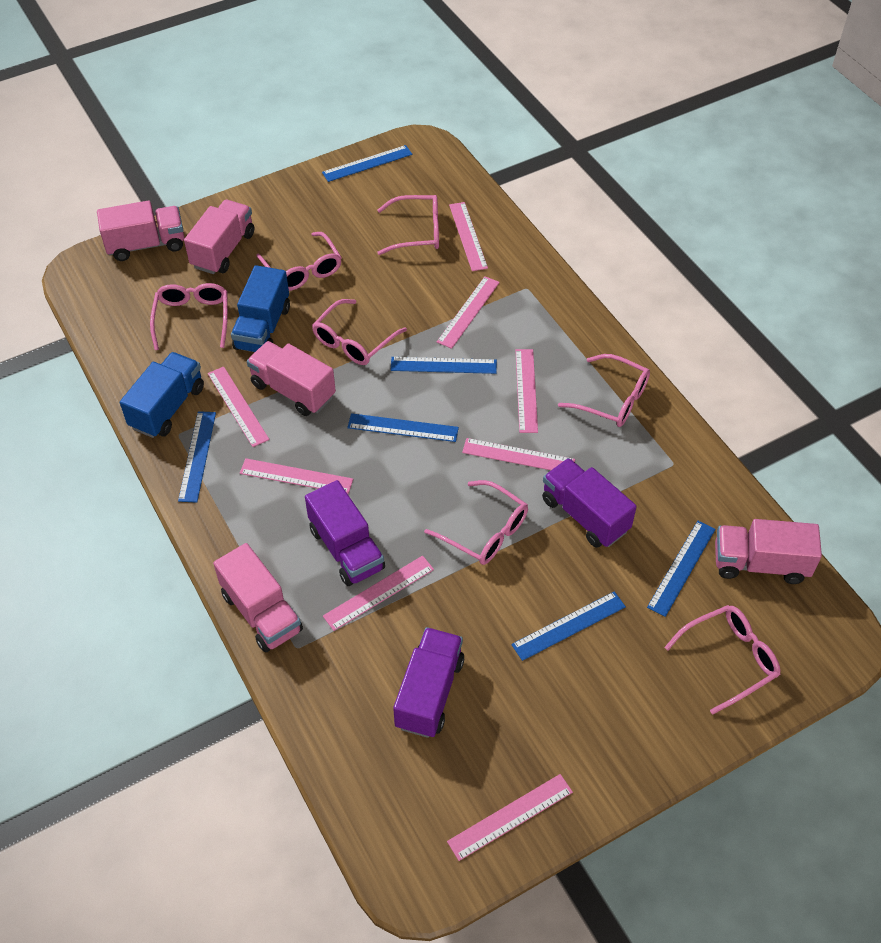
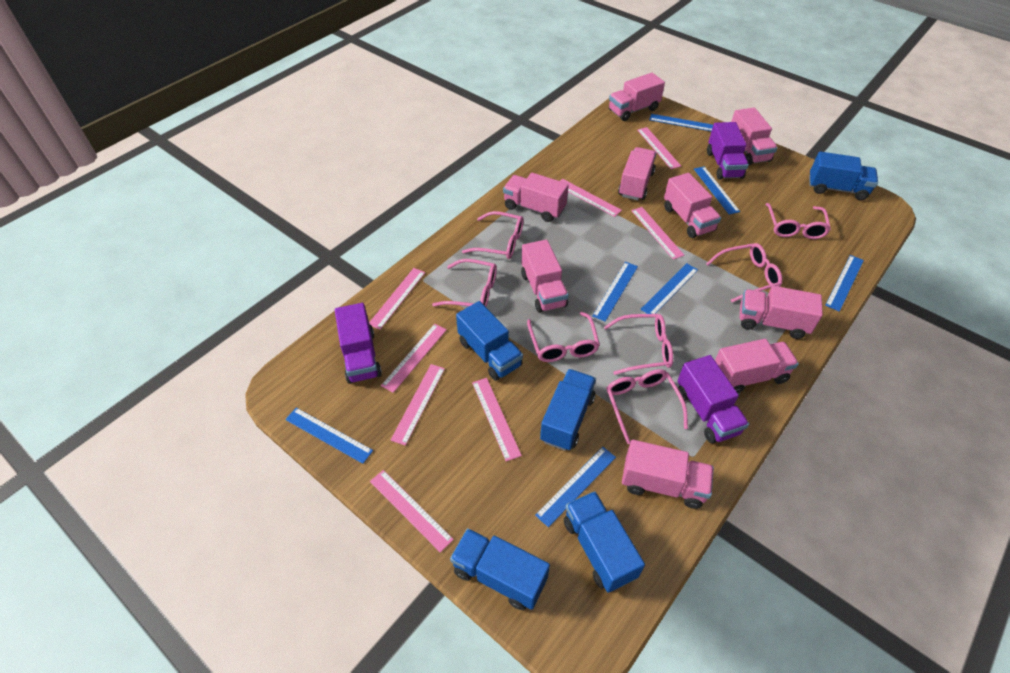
blue ruler: 6 -> 7
blue truck: 2 -> 5
pink truck: 5 -> 9

